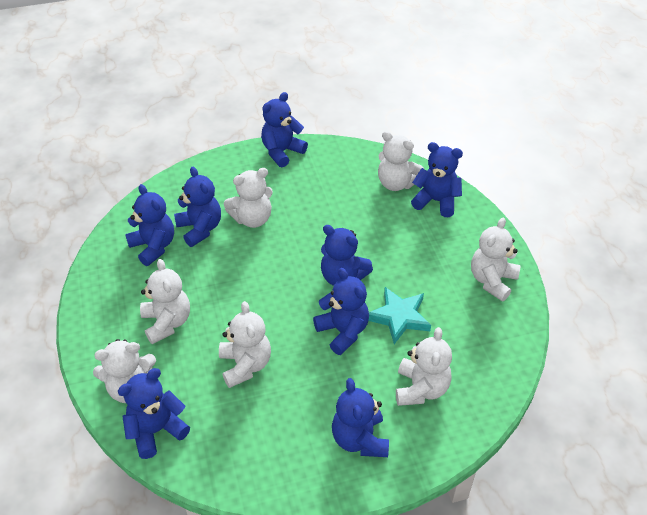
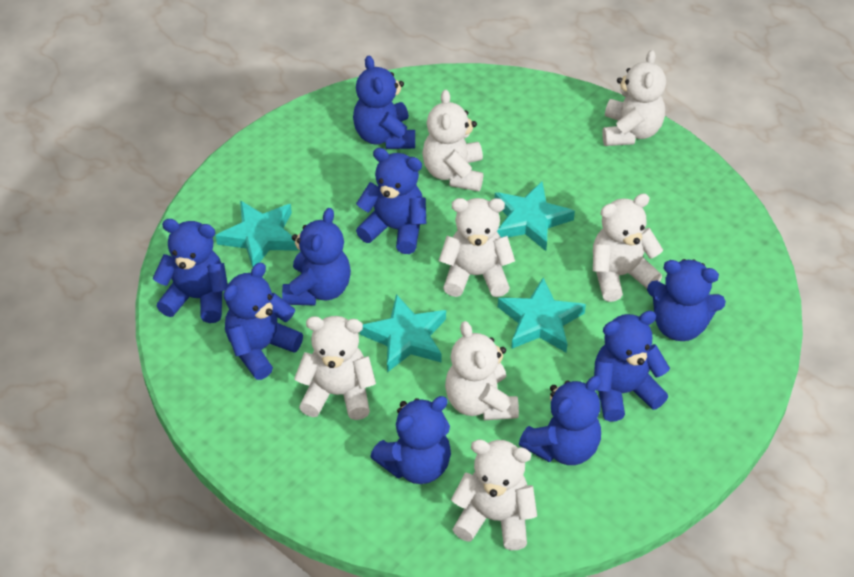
blue teddy bear: 8 -> 9
turquoise star: 1 -> 4

